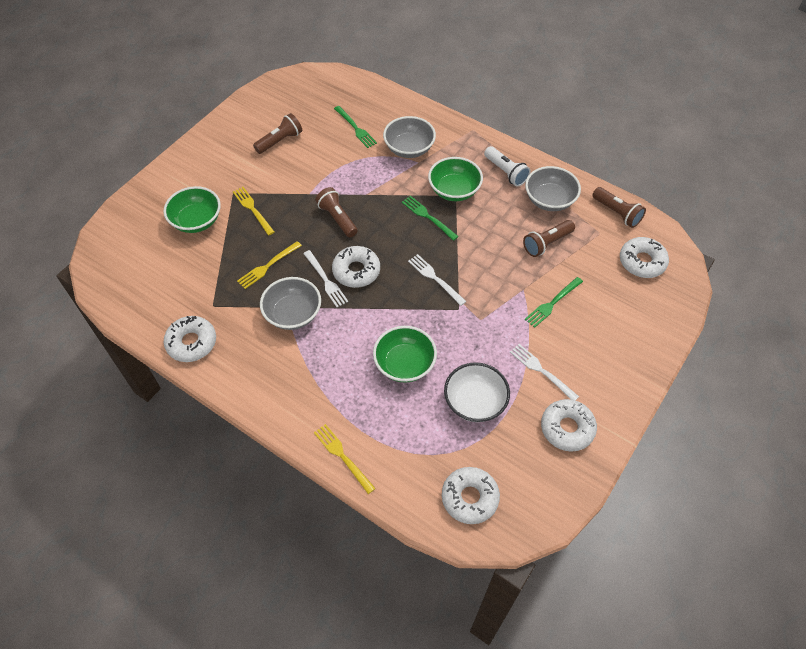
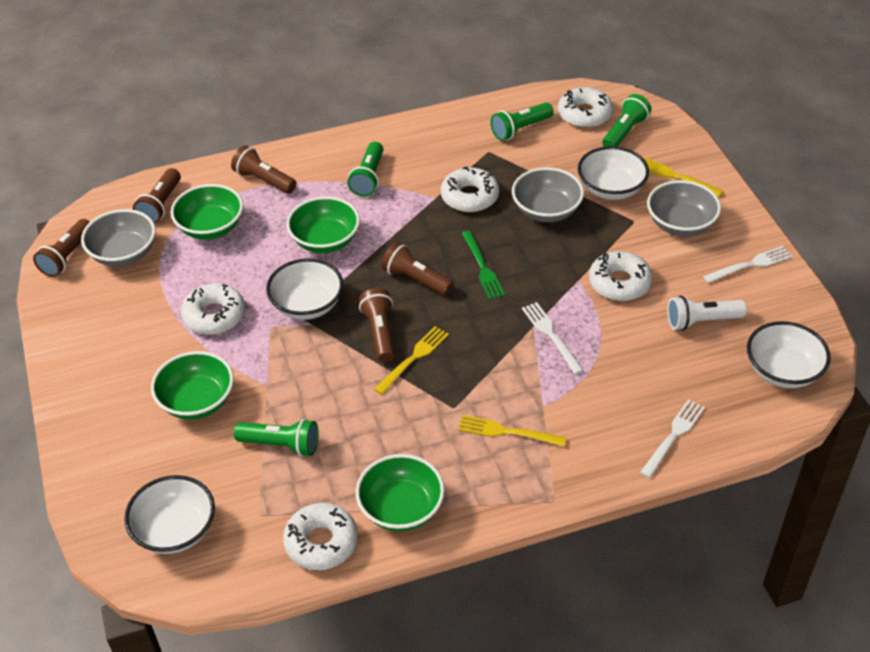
brown flashlight: 4 -> 5
green bowl: 3 -> 4
green flashlight: 0 -> 4
green fork: 3 -> 1
white bowl: 1 -> 4

